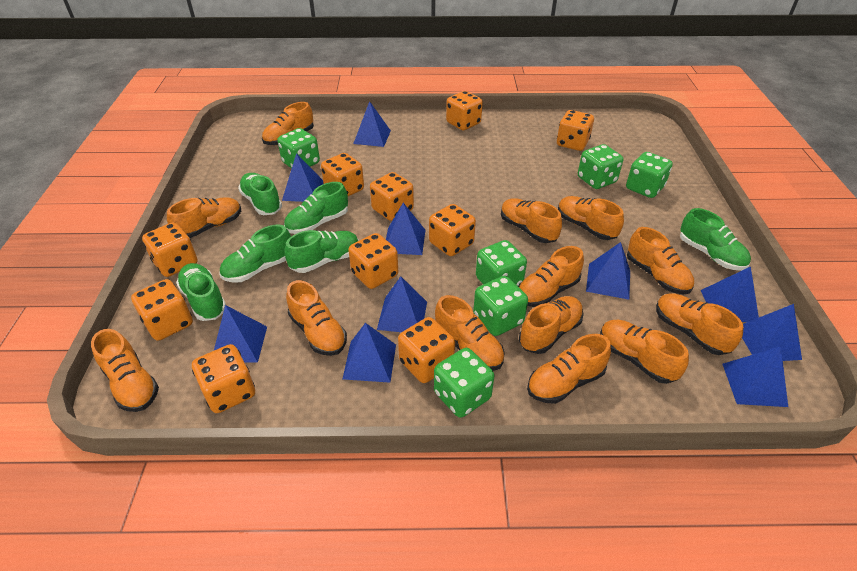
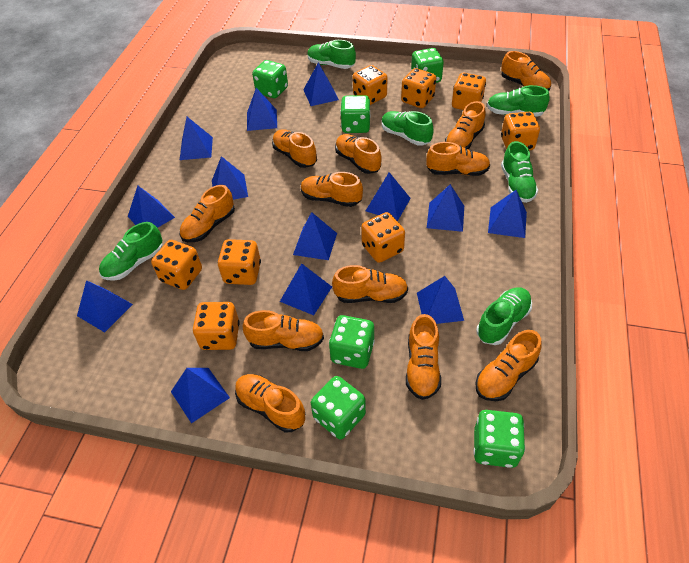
blue pyramid: 10 -> 13
orange dice: 10 -> 8
orange shoe: 13 -> 12

